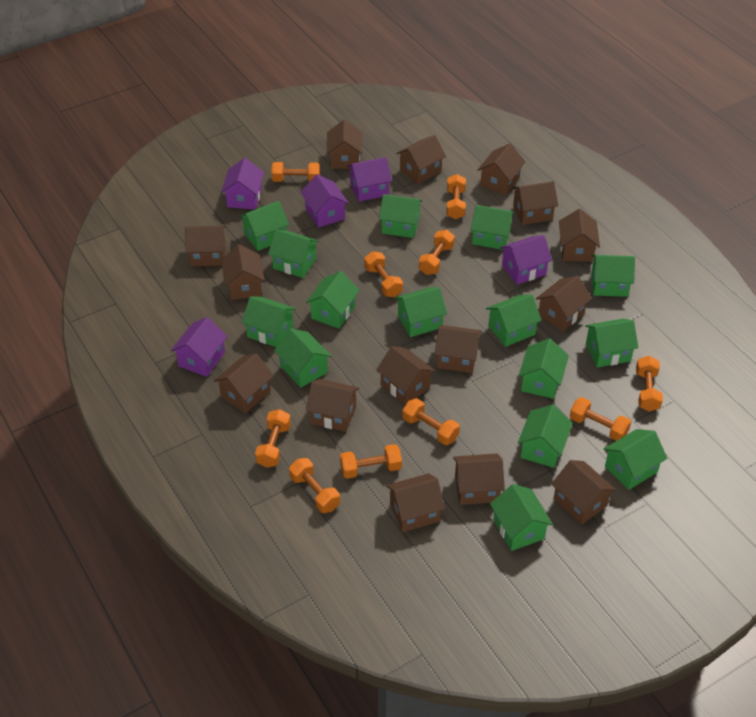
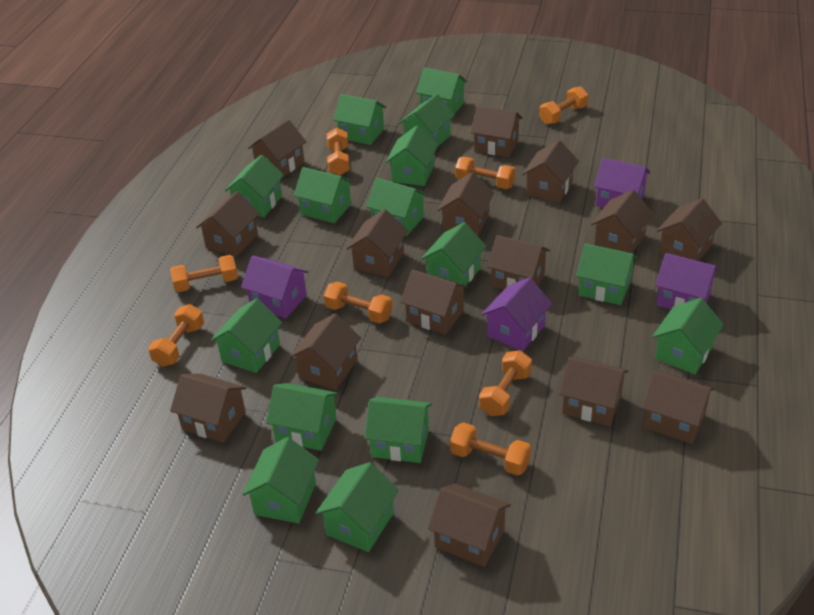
orange dumbbell: 10 -> 8
purple house: 5 -> 4

